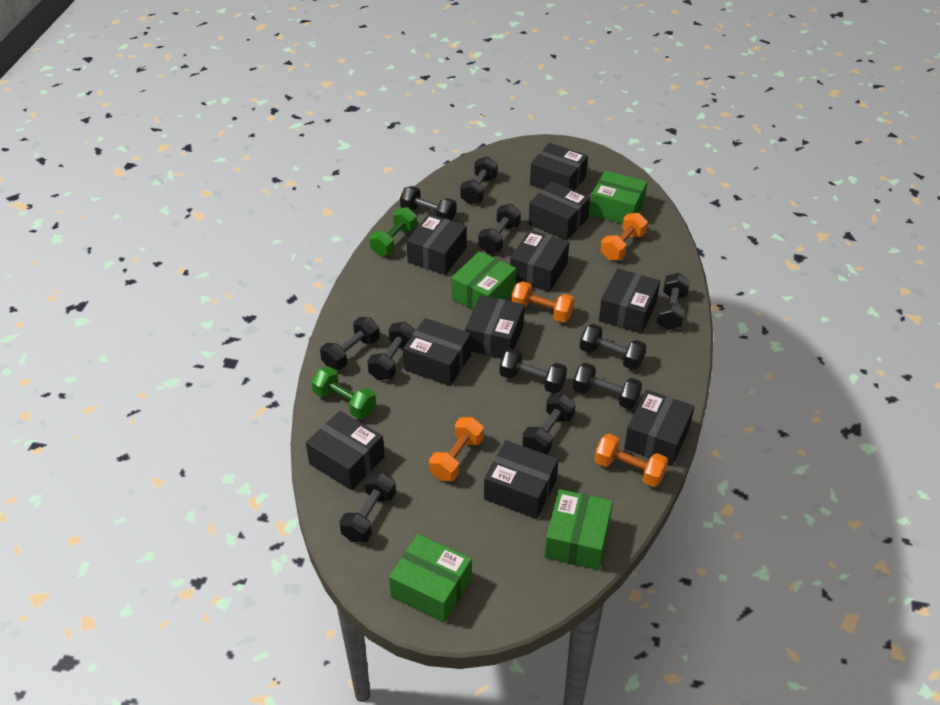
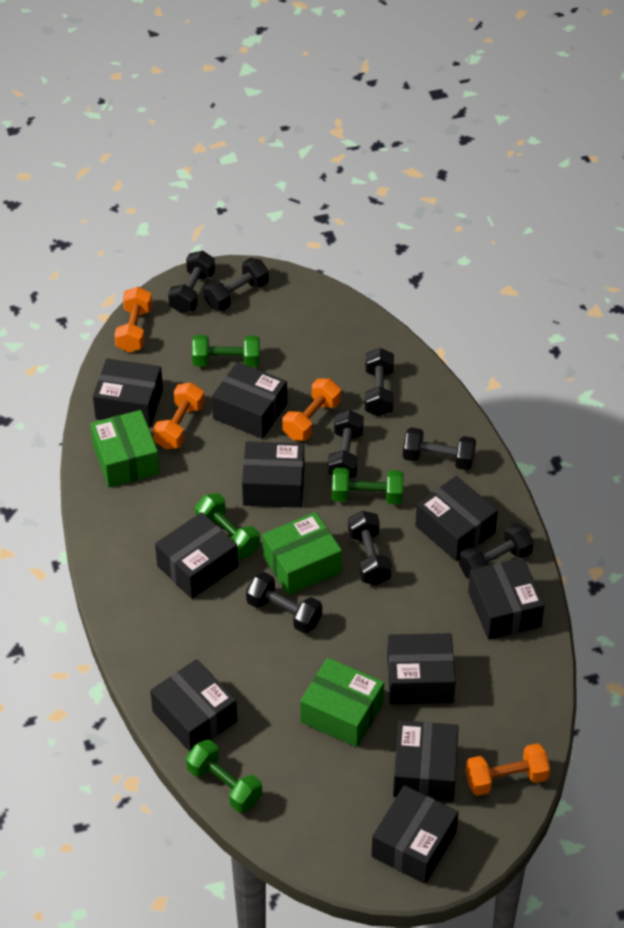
black dumbbell: 11 -> 8
green box: 4 -> 3
green dumbbell: 2 -> 4

